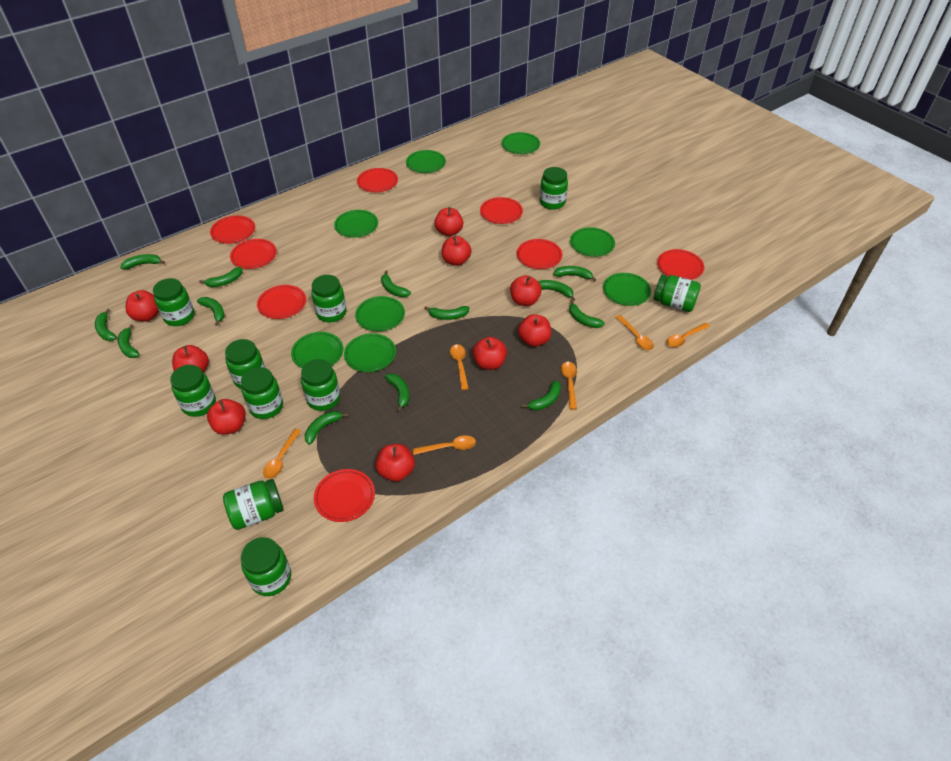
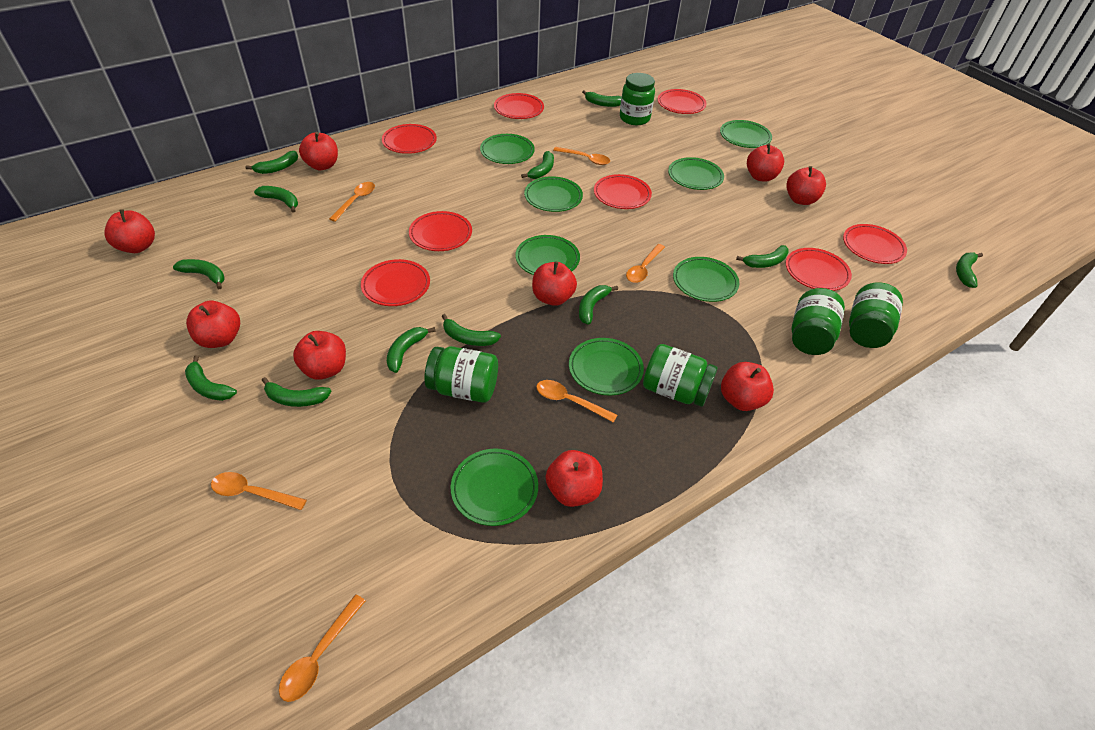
green banana: 13 -> 12
green jar: 10 -> 5

